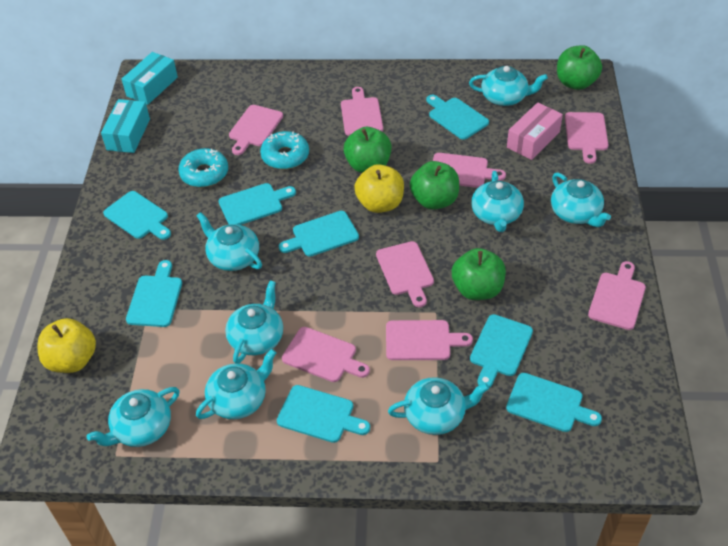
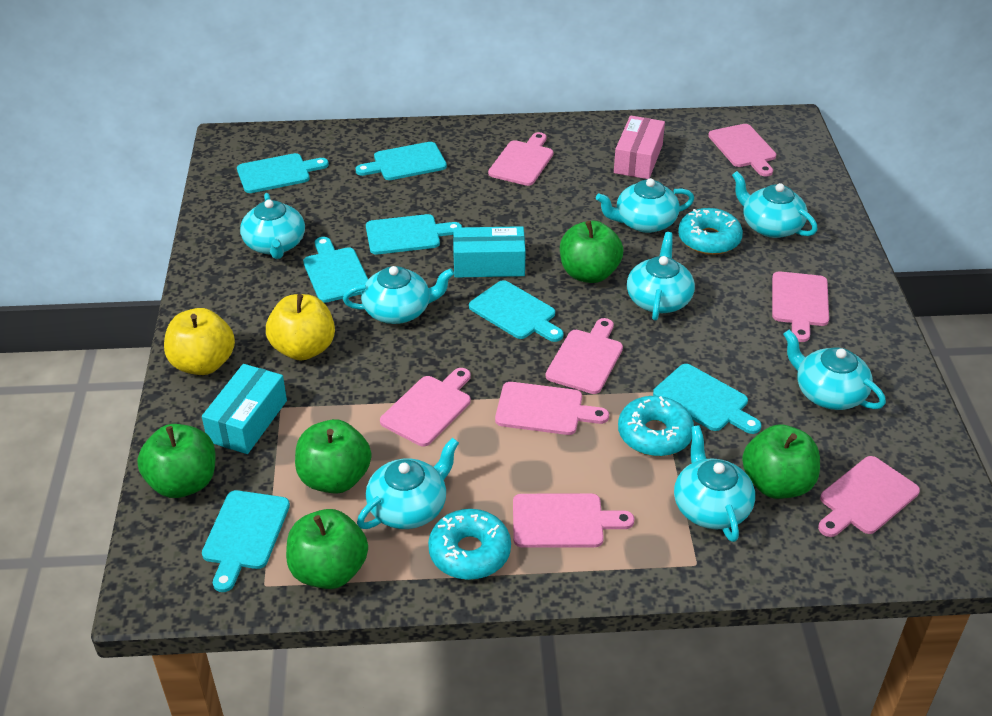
green apple: 4 -> 5
turquoise cutting board: 8 -> 7
turquoise donut: 2 -> 3

